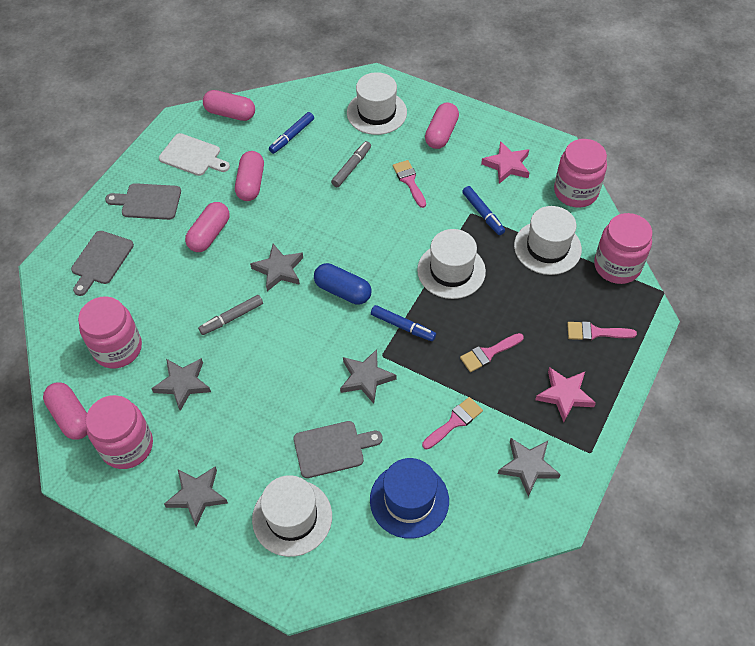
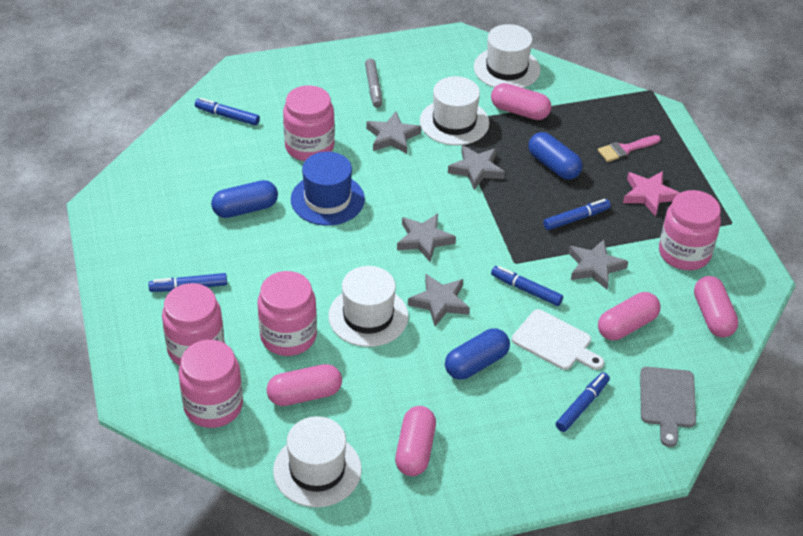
blue capsule: 1 -> 3
blue marker: 3 -> 5
grey cutting board: 3 -> 1
grey marker: 2 -> 1
pink brush: 4 -> 1
pink jar: 4 -> 5
pink star: 2 -> 1

